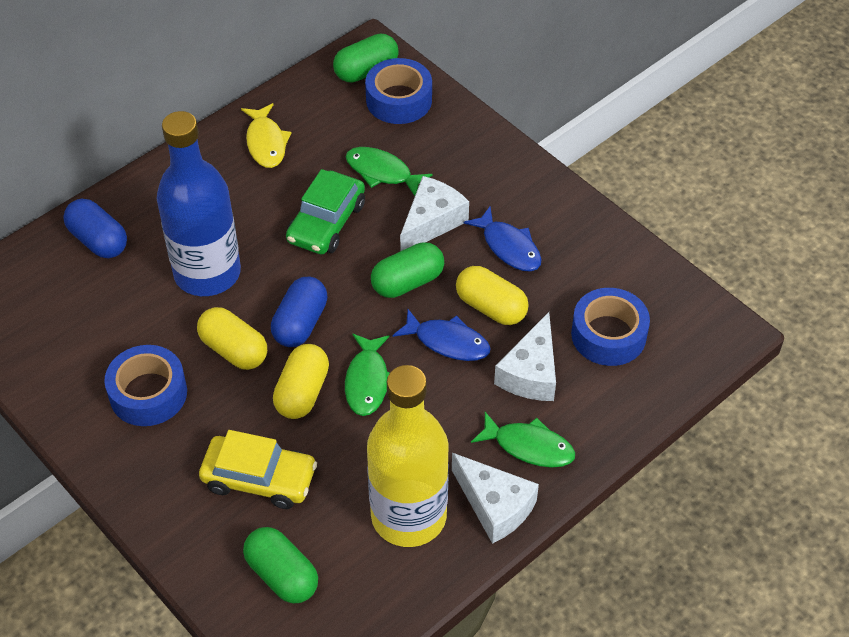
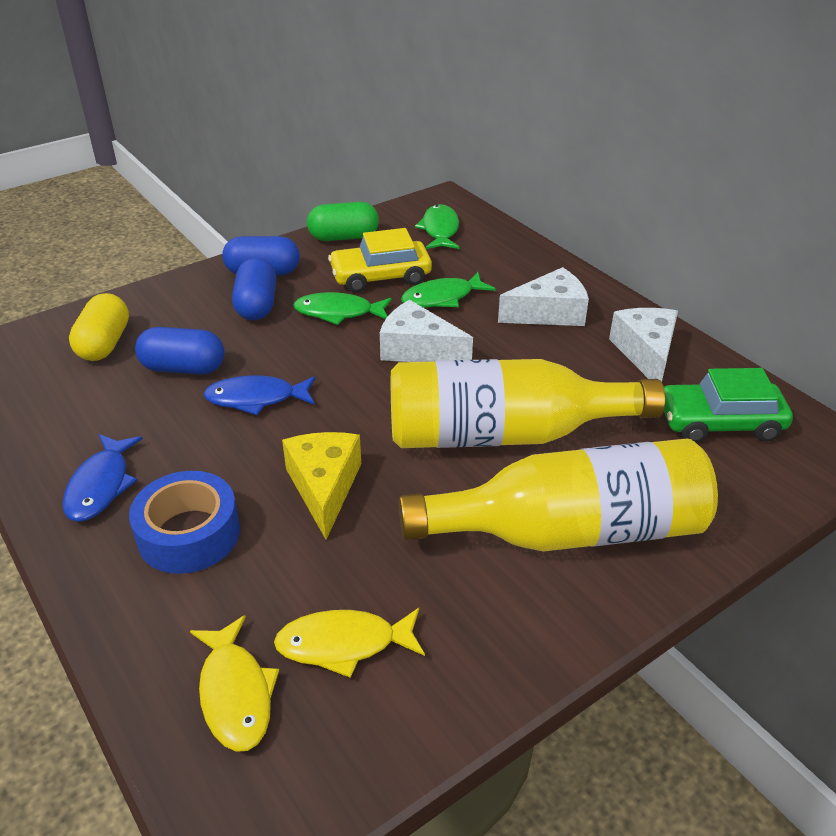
blue bottle: 1 -> 0
blue capsule: 2 -> 3
blue tape: 3 -> 1
green capsule: 3 -> 1
yellow bottle: 1 -> 2
yellow capsule: 3 -> 1
yellow cheese: 0 -> 1
yellow fish: 1 -> 2

